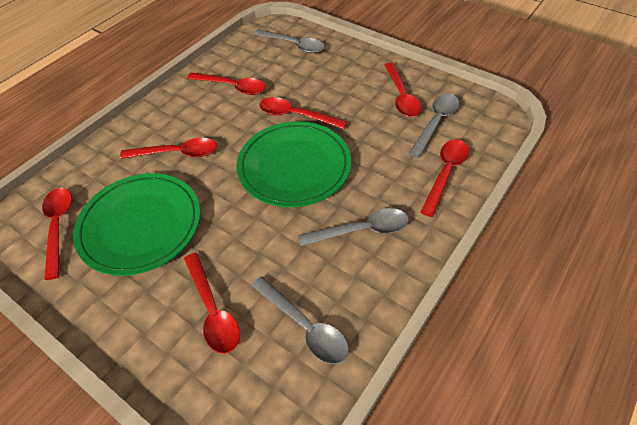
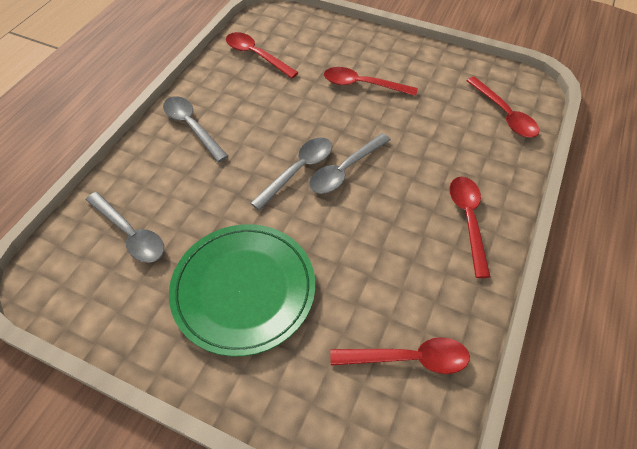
green plate: 2 -> 1
red spoon: 7 -> 5

